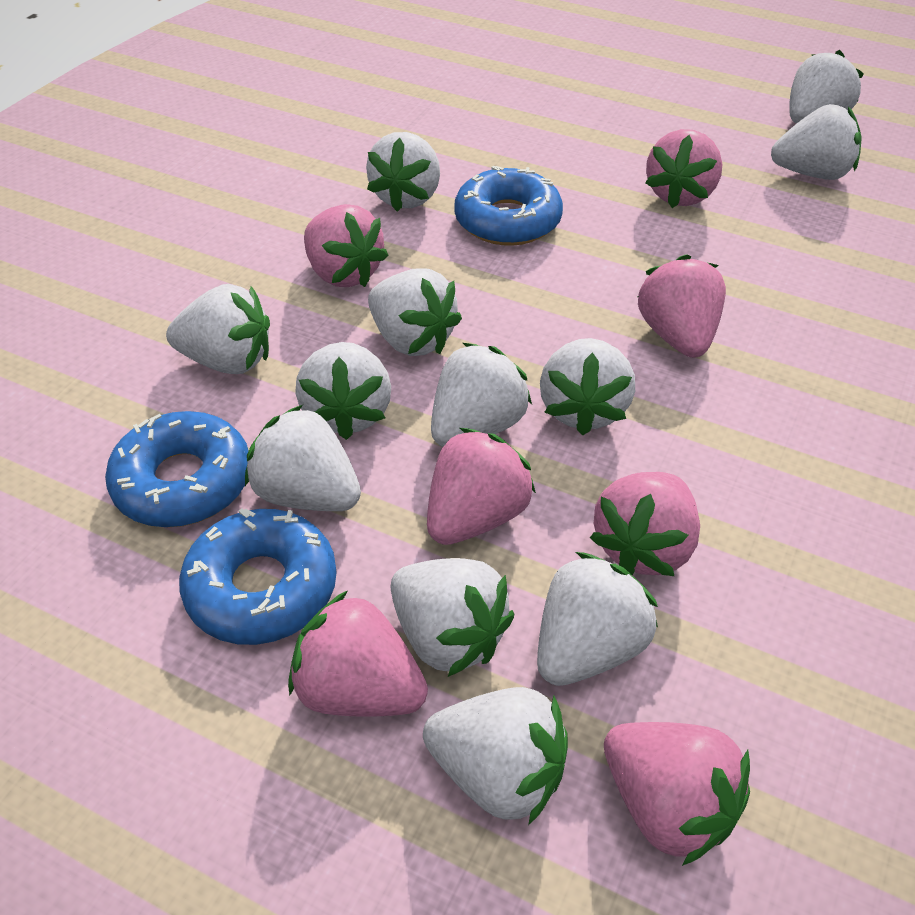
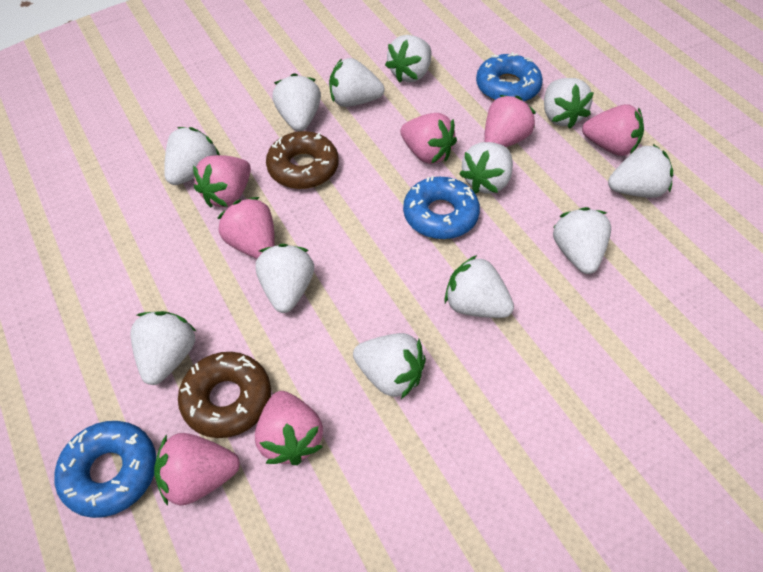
brown donut: 0 -> 2

